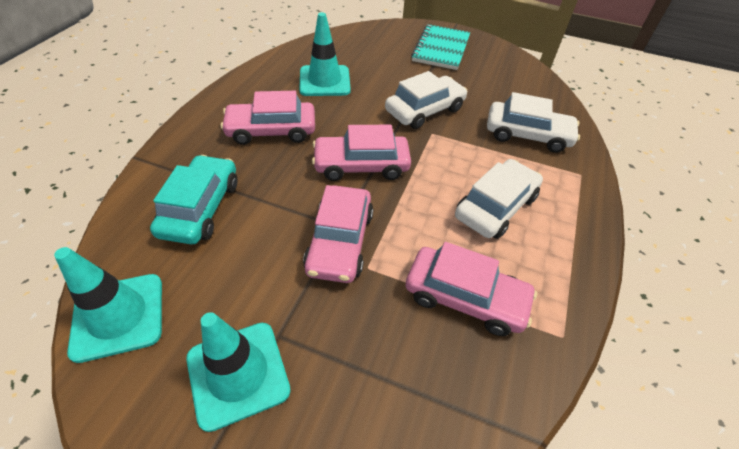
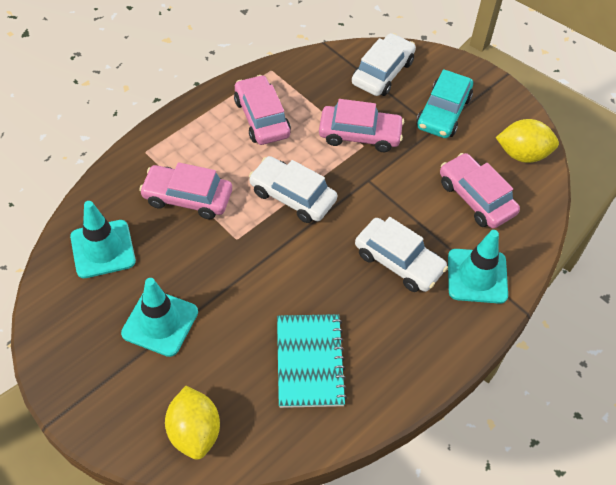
yellow lemon: 0 -> 2

